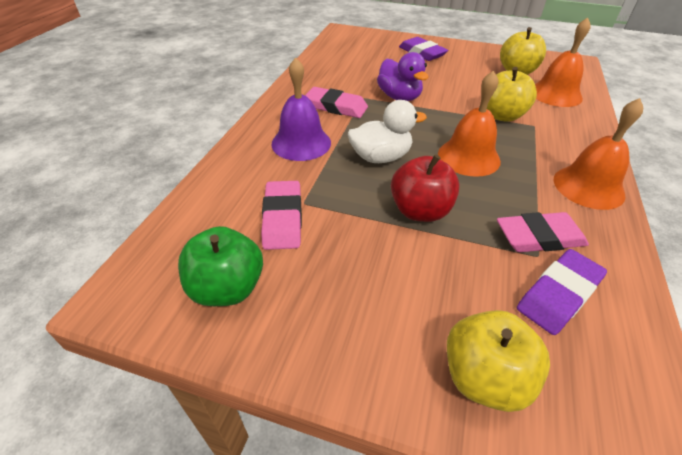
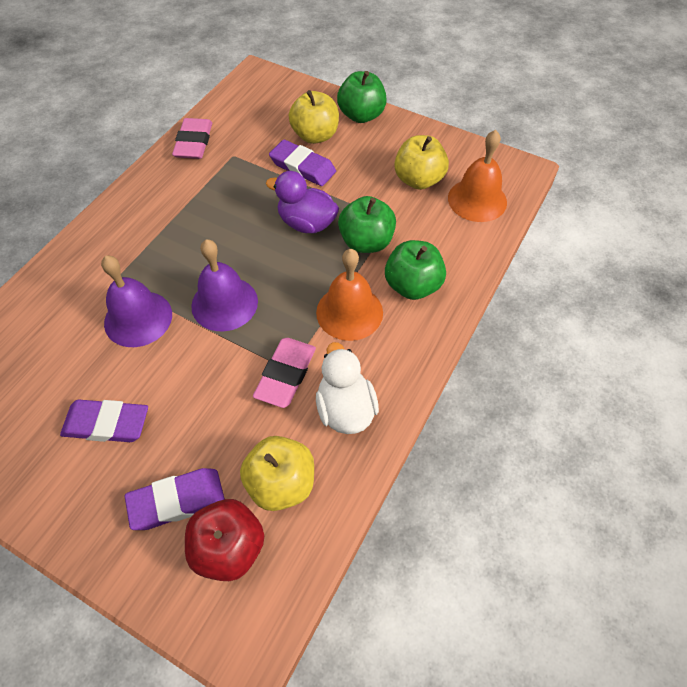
green apple: 1 -> 3
orange bell: 3 -> 2
pink eraser: 3 -> 2
purple bell: 1 -> 2
purple eraser: 2 -> 3

